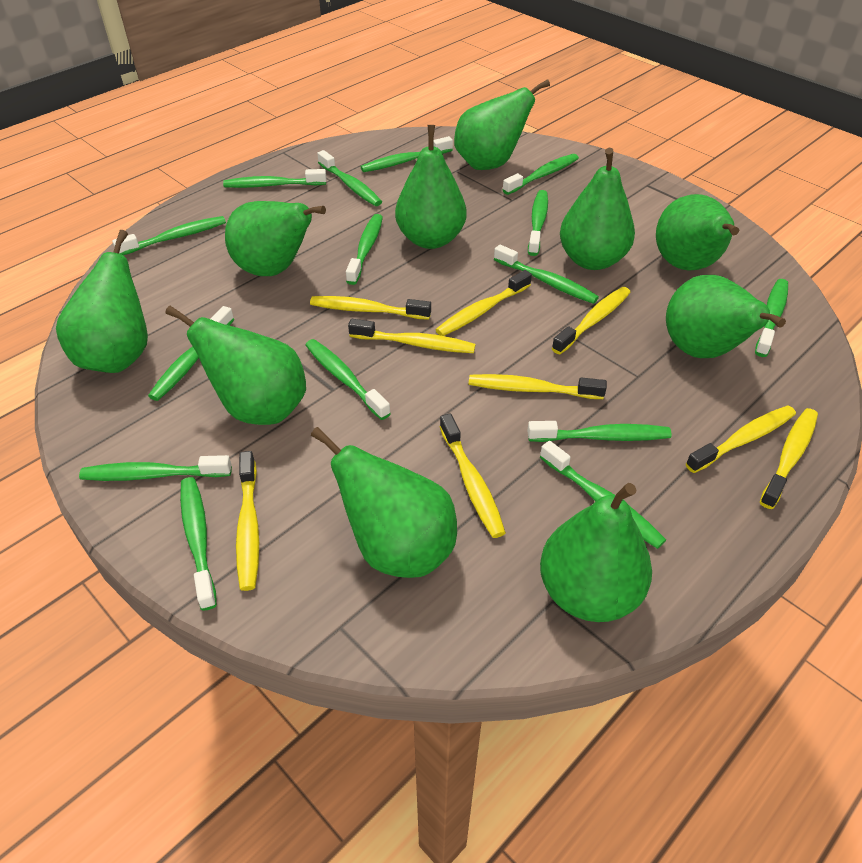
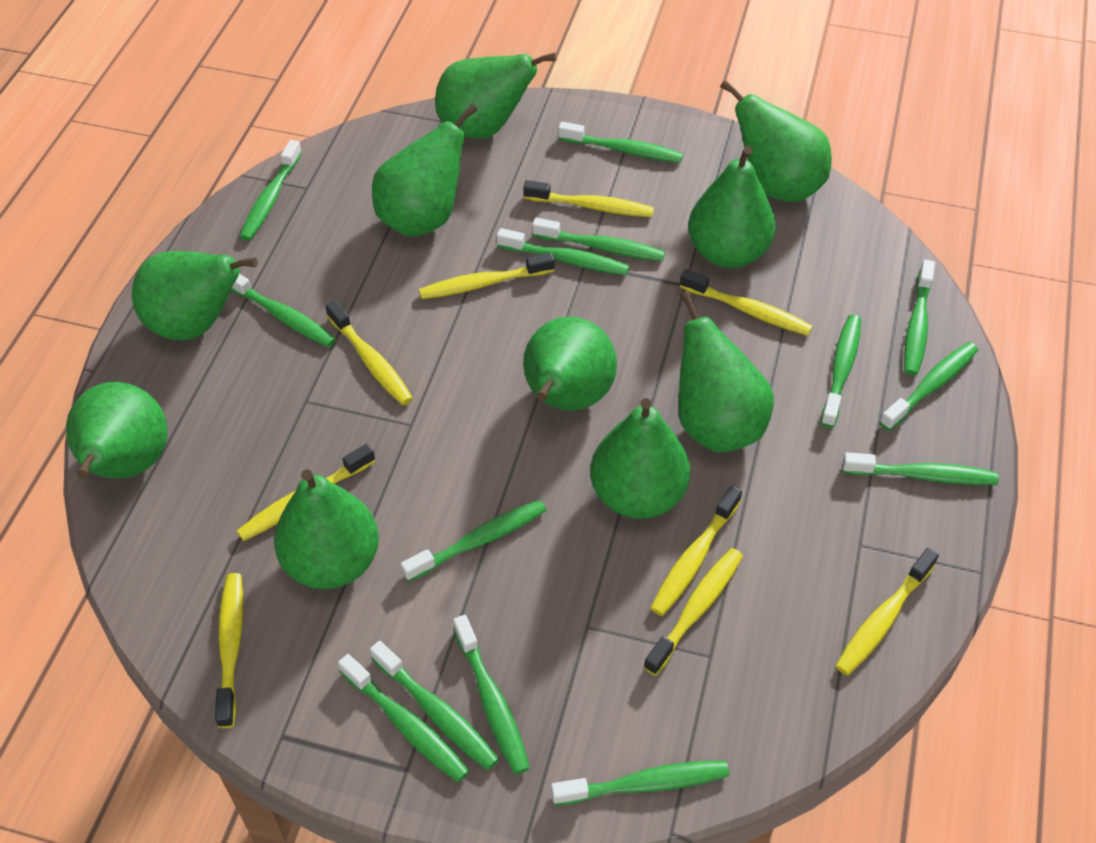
green toothbrush: 15 -> 14

